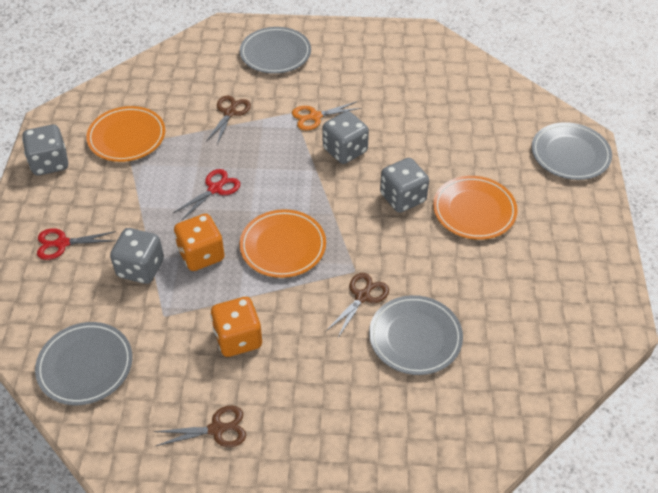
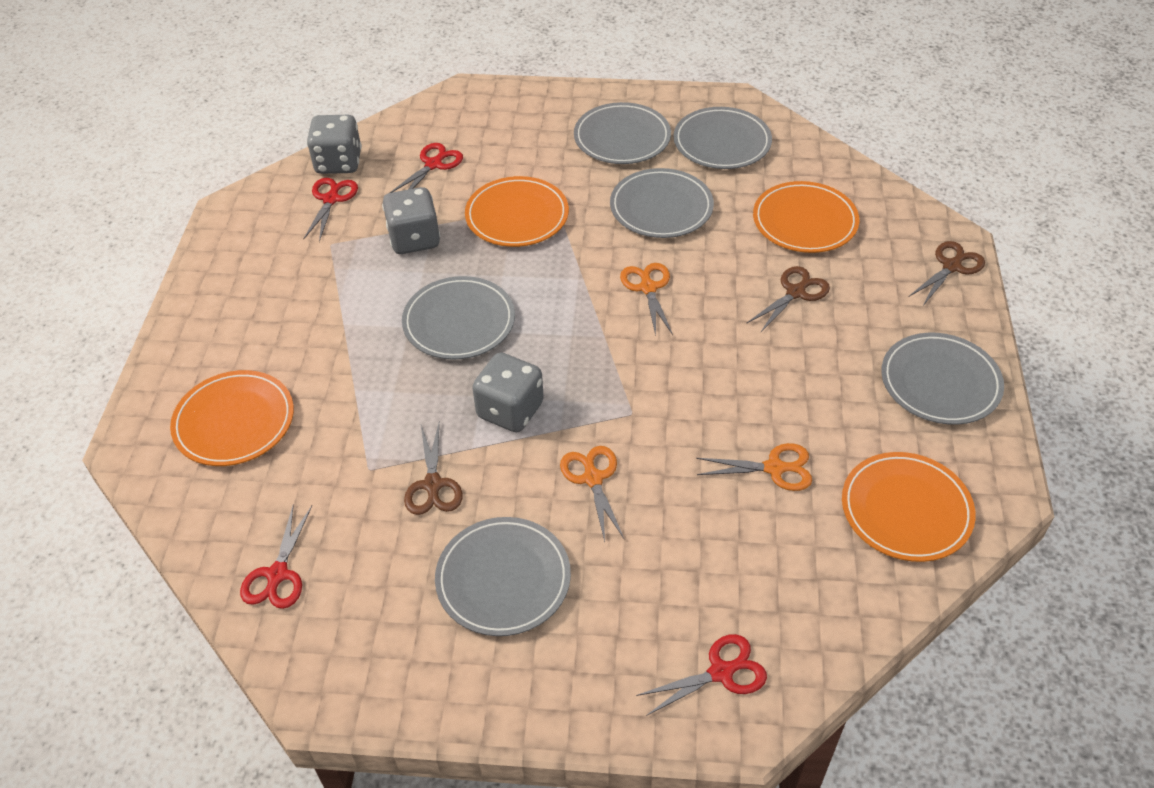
grey dice: 4 -> 3
grey plate: 4 -> 6
orange dice: 2 -> 0
orange plate: 3 -> 4
orange scissors: 1 -> 3
red scissors: 2 -> 4

